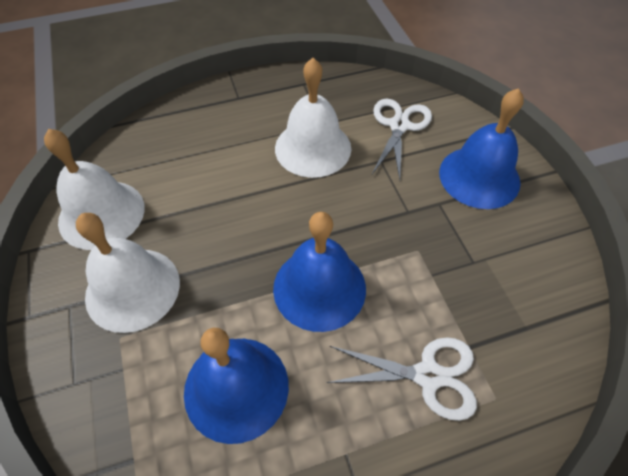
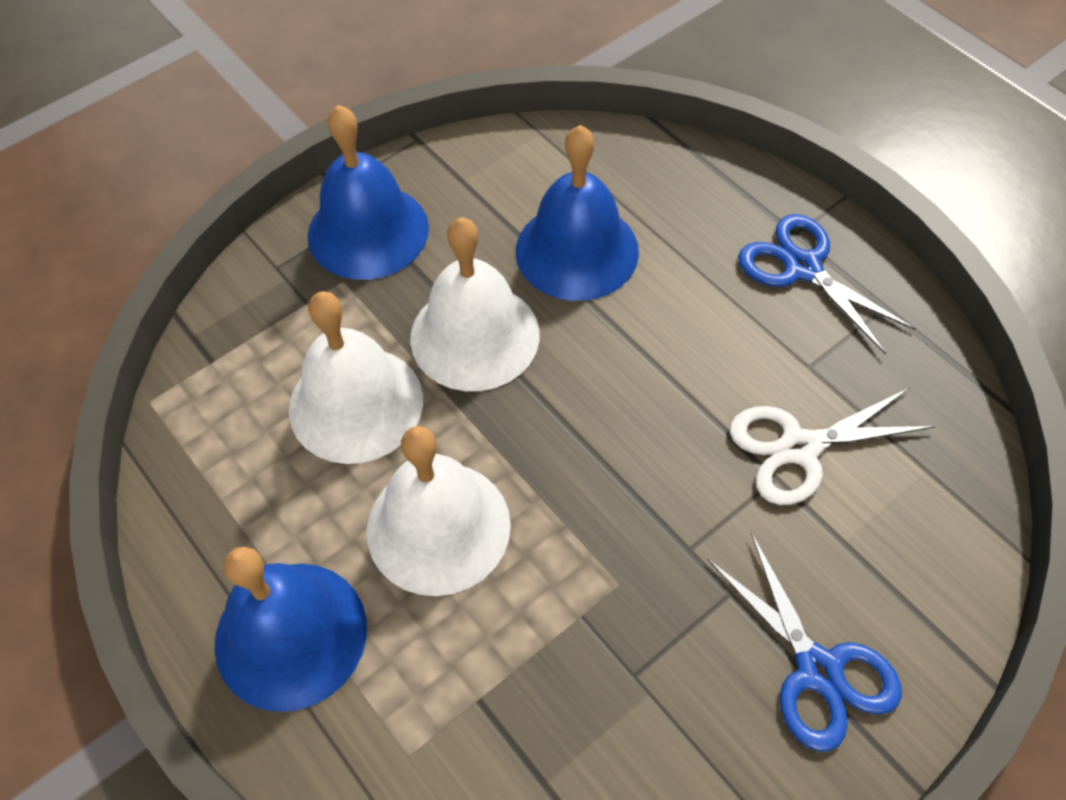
blue scissors: 0 -> 2
white scissors: 2 -> 1

